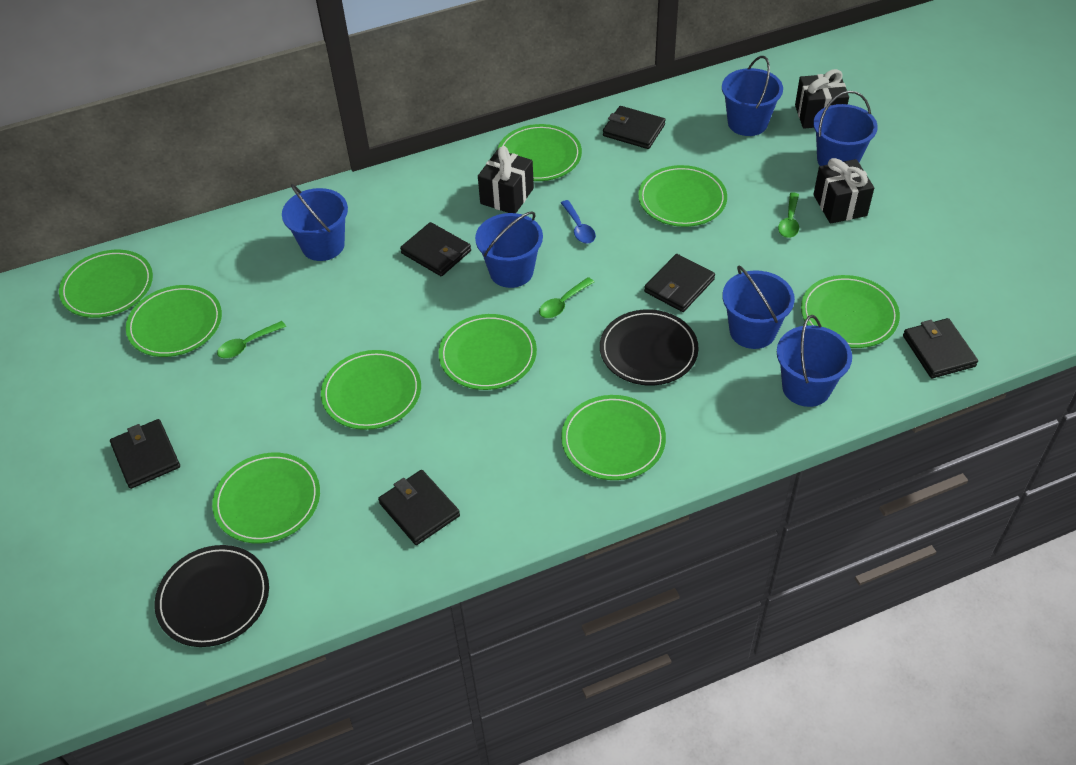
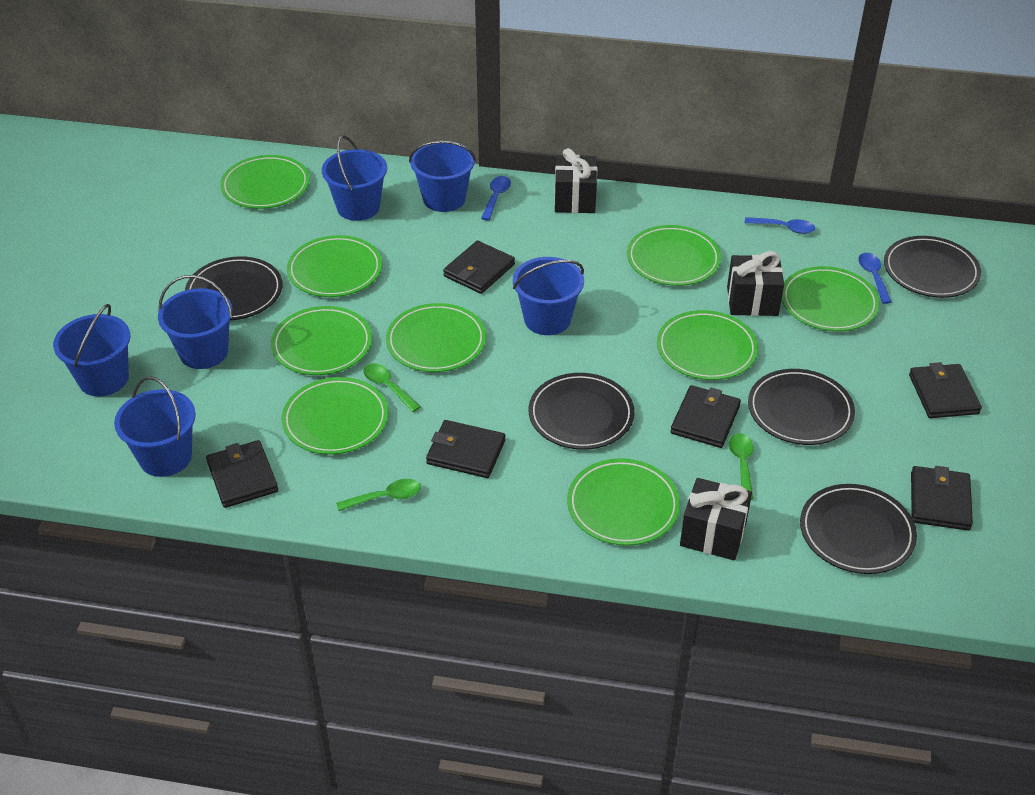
black plate: 2 -> 5
blue spoon: 1 -> 3

